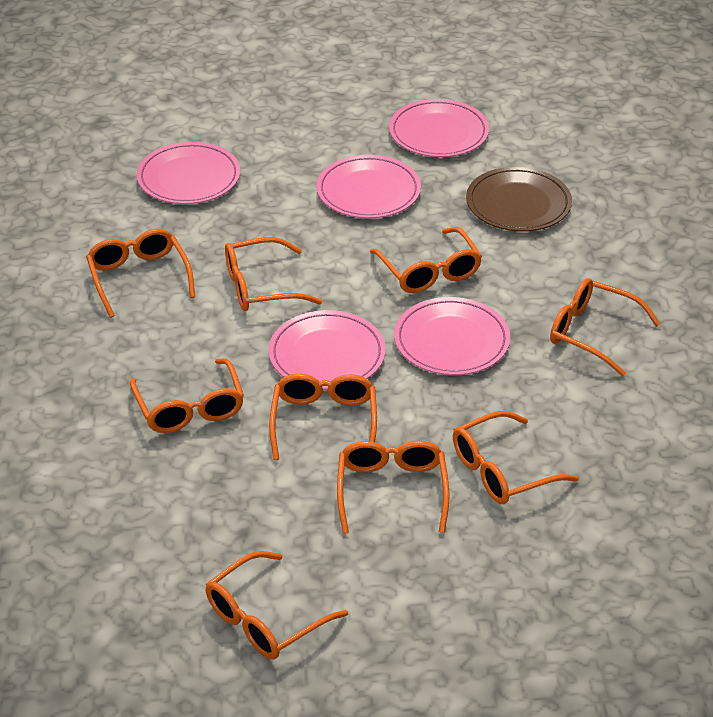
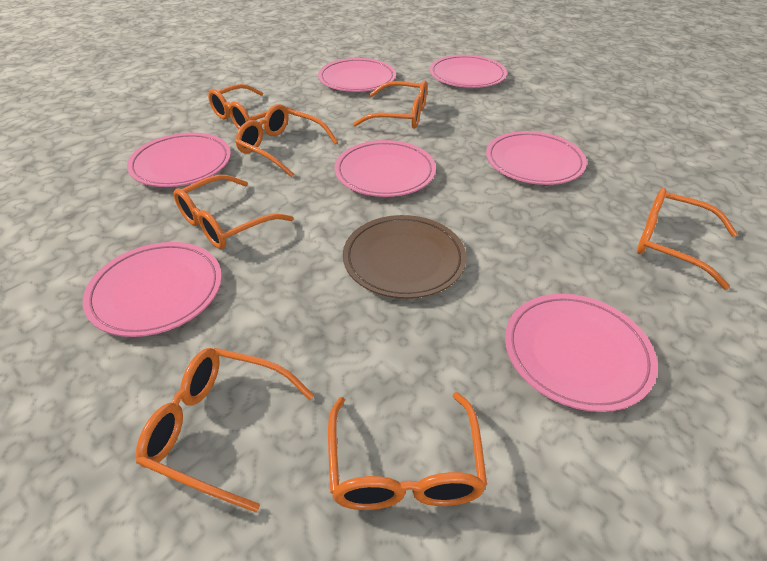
orange glasses: 9 -> 7
pink plate: 5 -> 7

